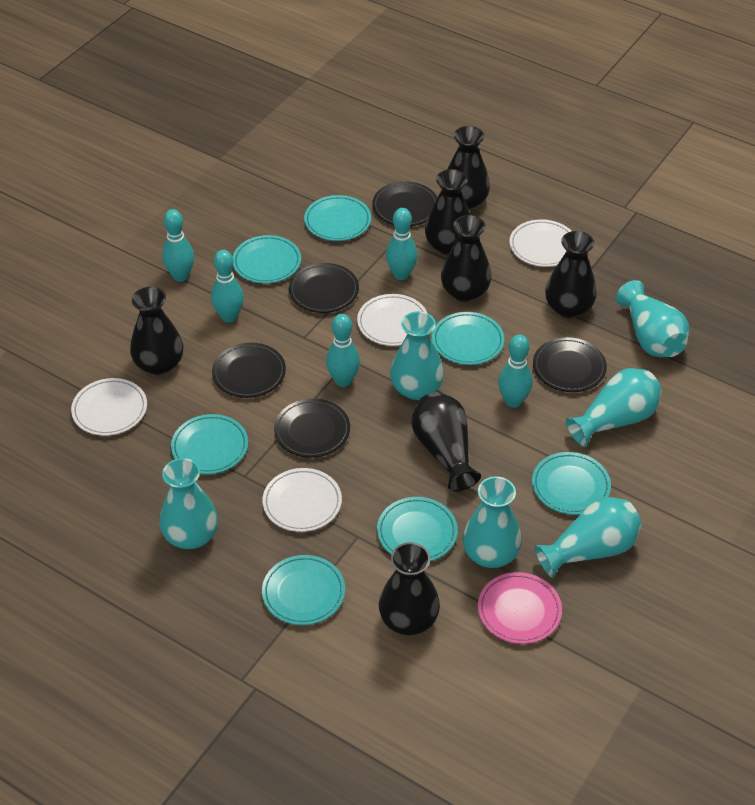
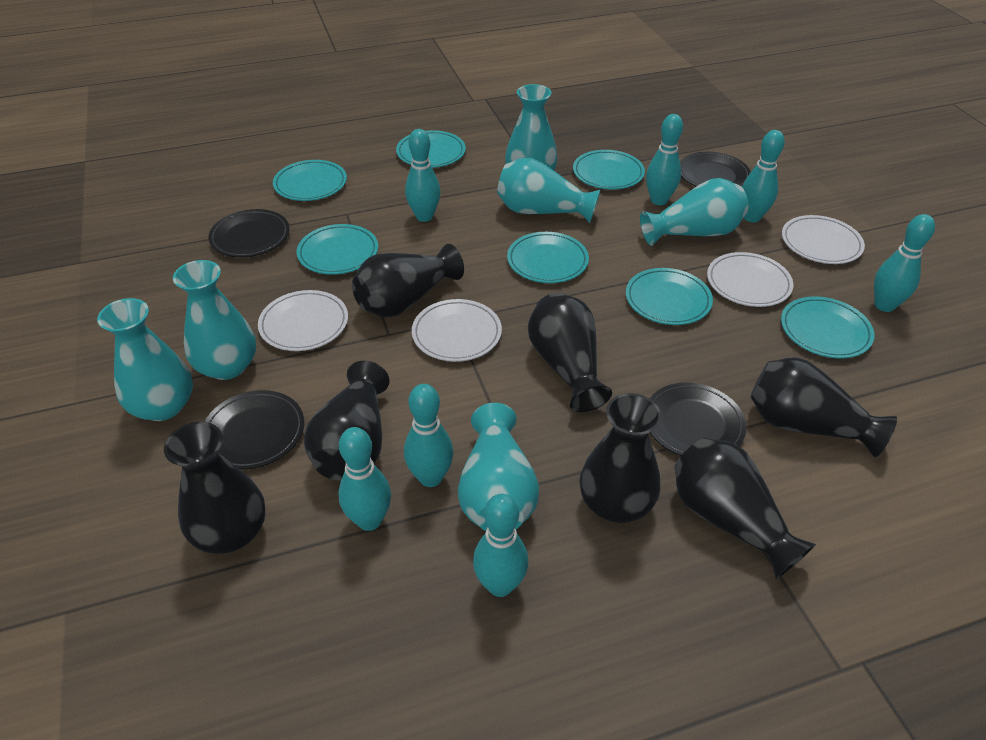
black plate: 5 -> 4
pink plate: 1 -> 0
turquoise bowling pin: 5 -> 7

